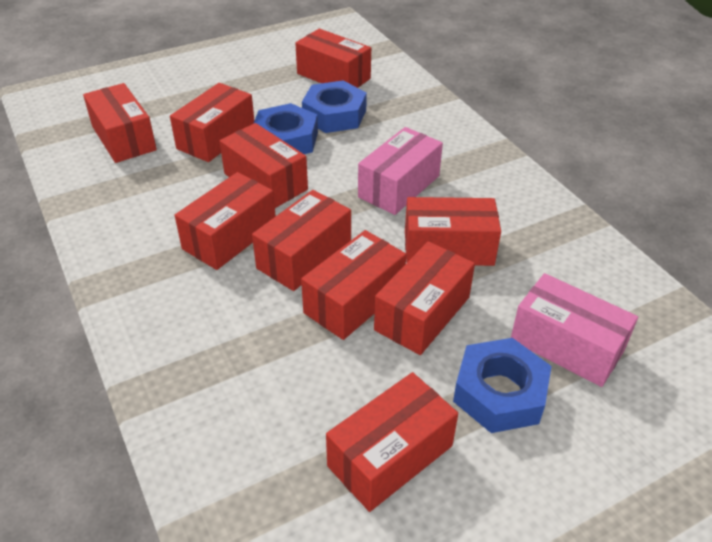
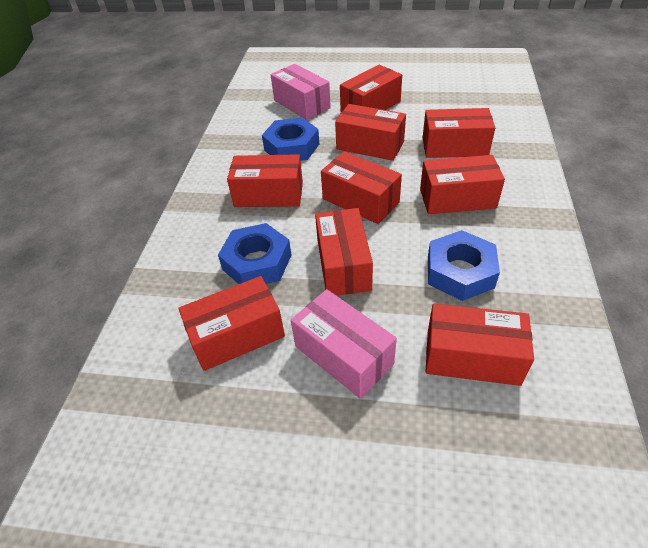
red box: 10 -> 9

